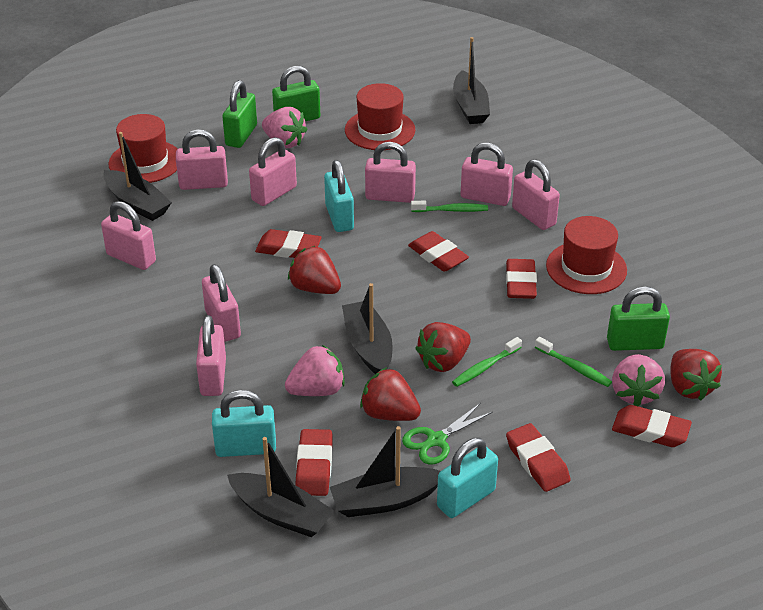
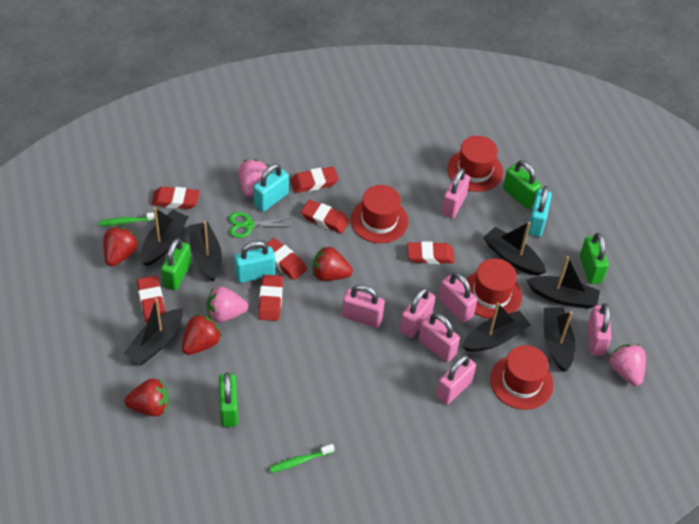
black boat: 5 -> 7
green padlock: 3 -> 4
green toothbrush: 3 -> 2
pink padlock: 8 -> 7
red eraser: 6 -> 7
red hat: 3 -> 4

